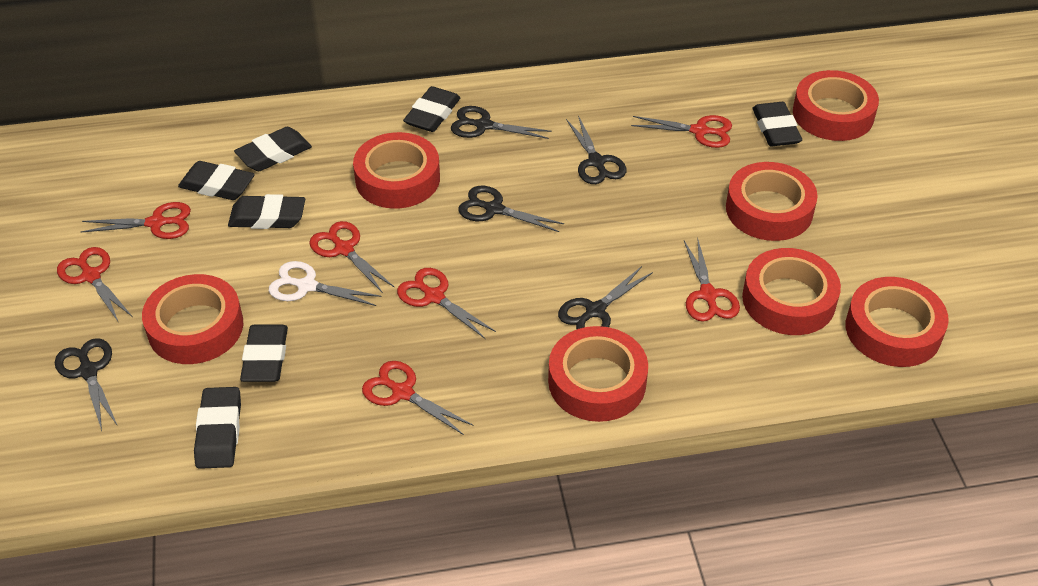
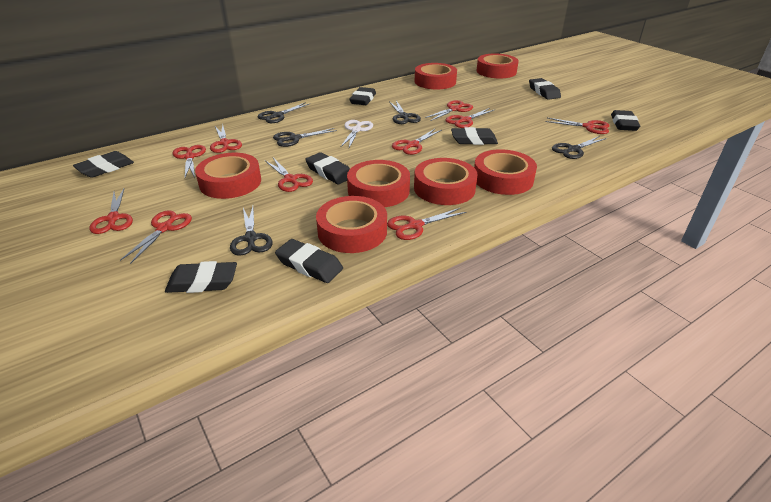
black eraser: 7 -> 8
red scissors: 7 -> 10

